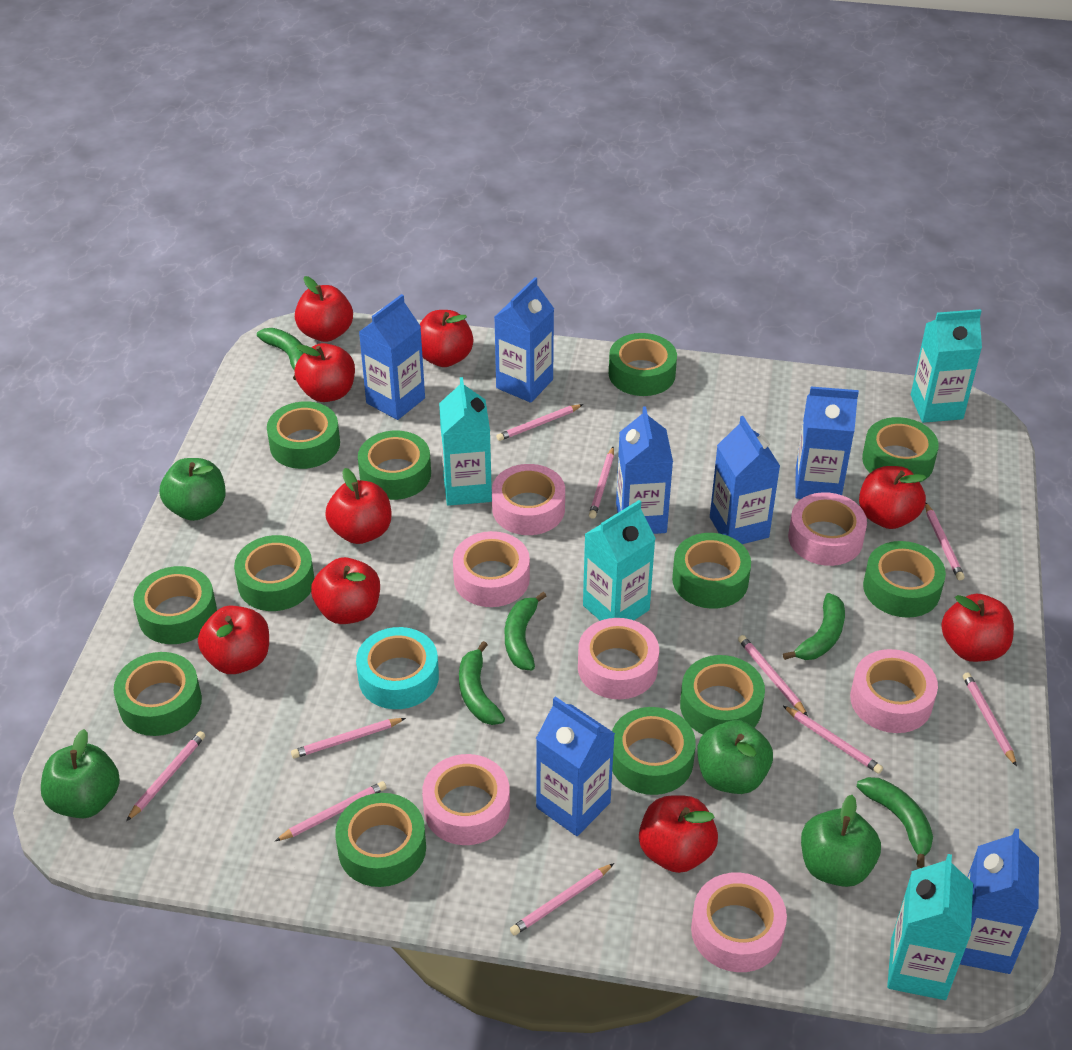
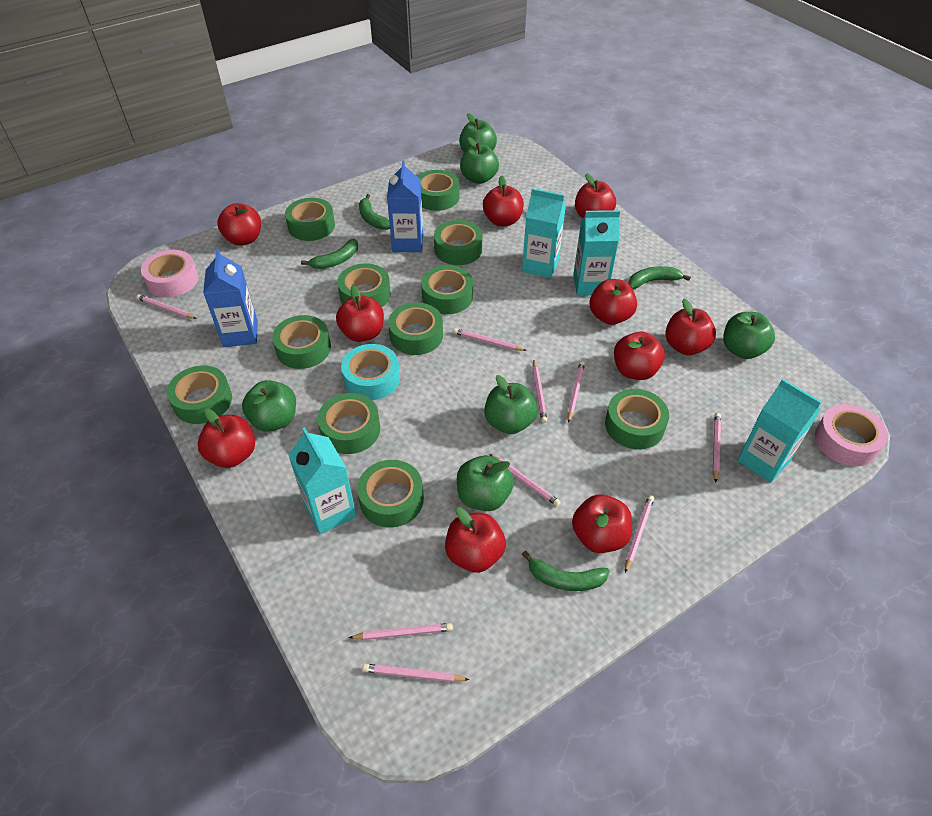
blue carton: 7 -> 2
green apple: 4 -> 6
green banana: 5 -> 4
green tape: 12 -> 11
pink pencil: 10 -> 9
pink tape: 7 -> 2
red apple: 9 -> 10

